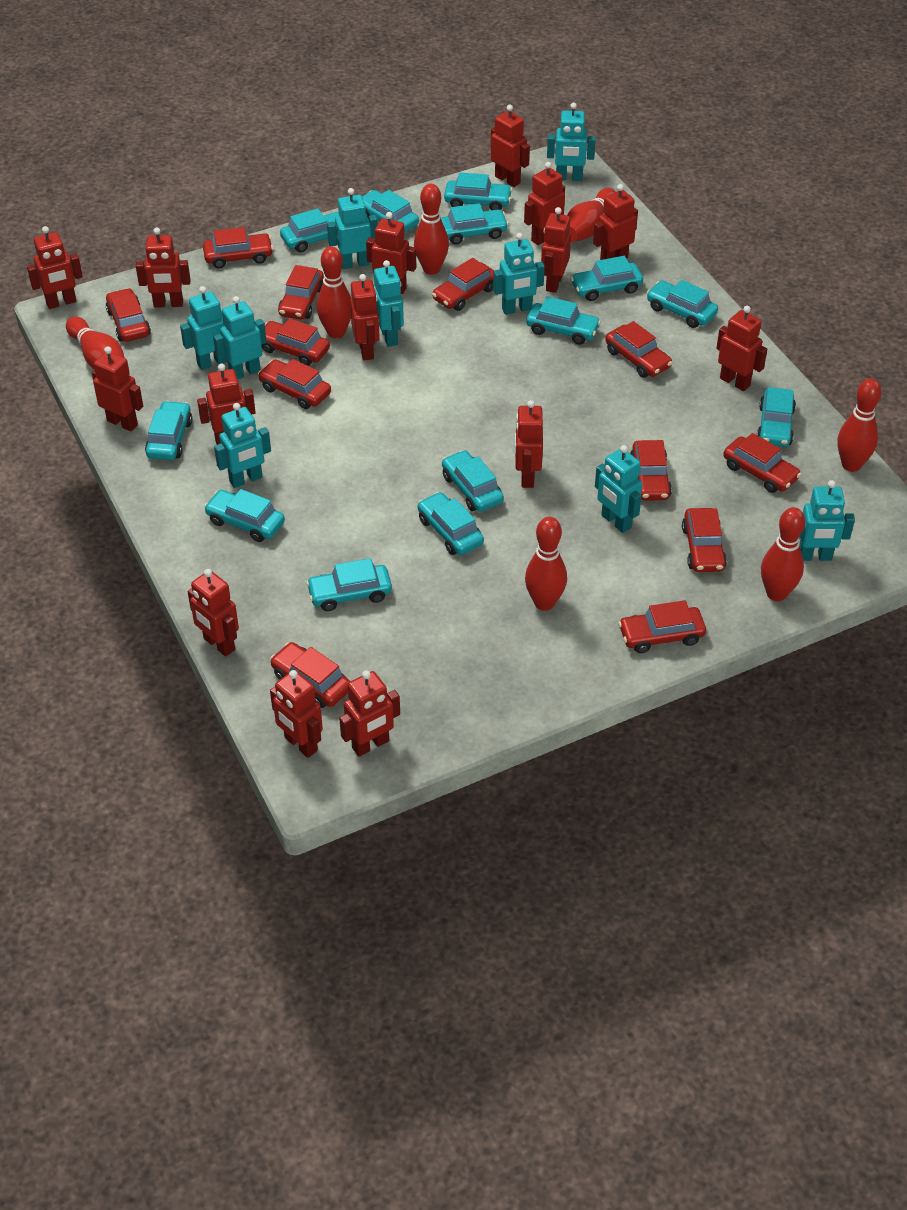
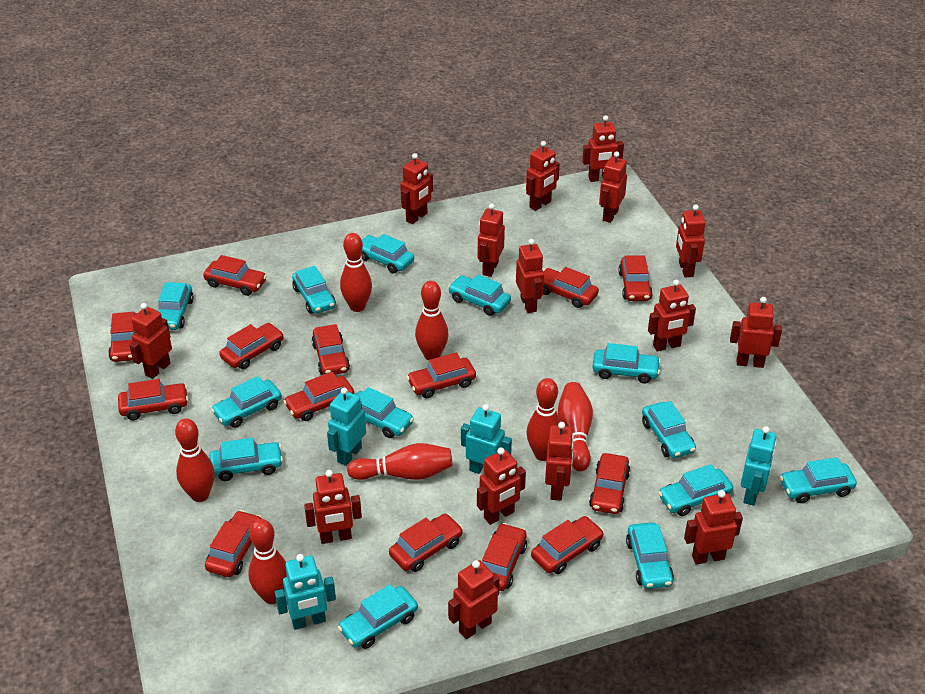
red car: 12 -> 14
turquoise robot: 9 -> 4

